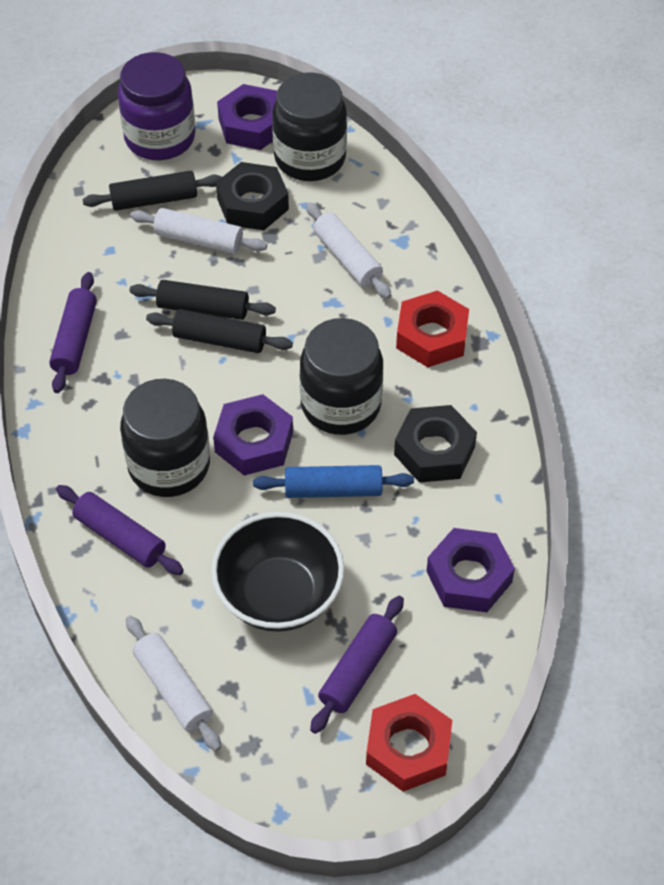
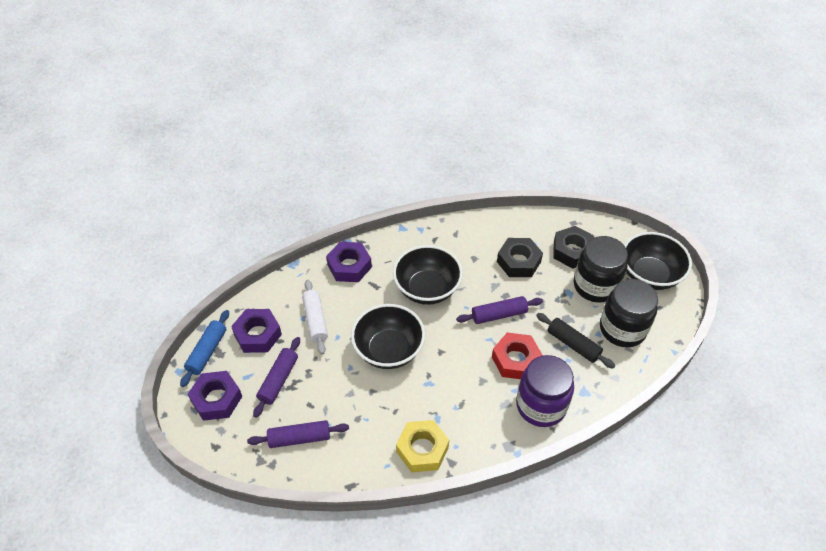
black bowl: 1 -> 3
black jar: 3 -> 2
black rolling pin: 3 -> 1
red nut: 2 -> 1
white rolling pin: 3 -> 1
yellow nut: 0 -> 1

